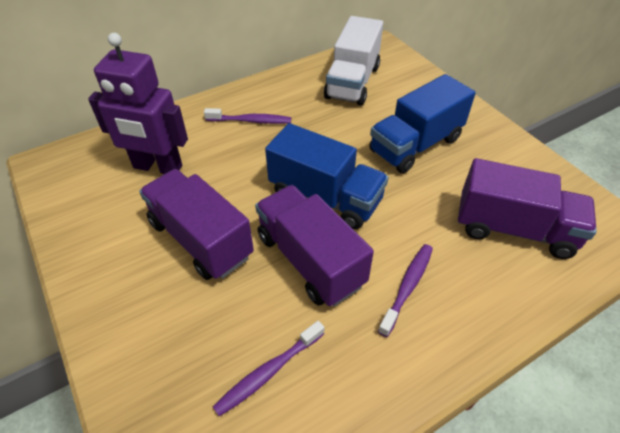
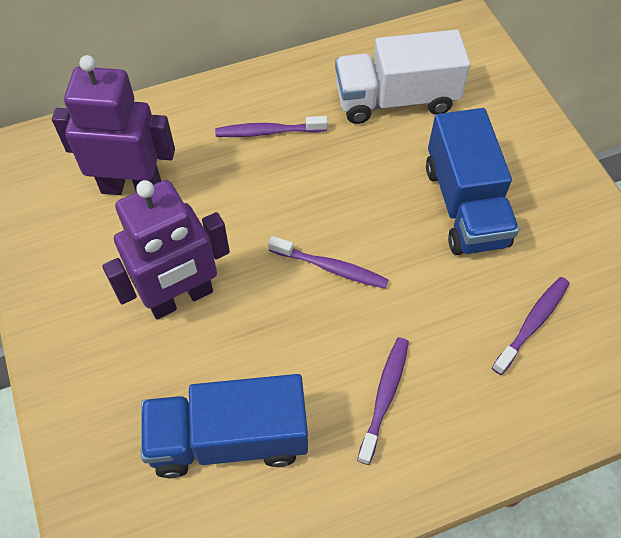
purple robot: 1 -> 2
purple toothbrush: 3 -> 4
purple truck: 3 -> 0

